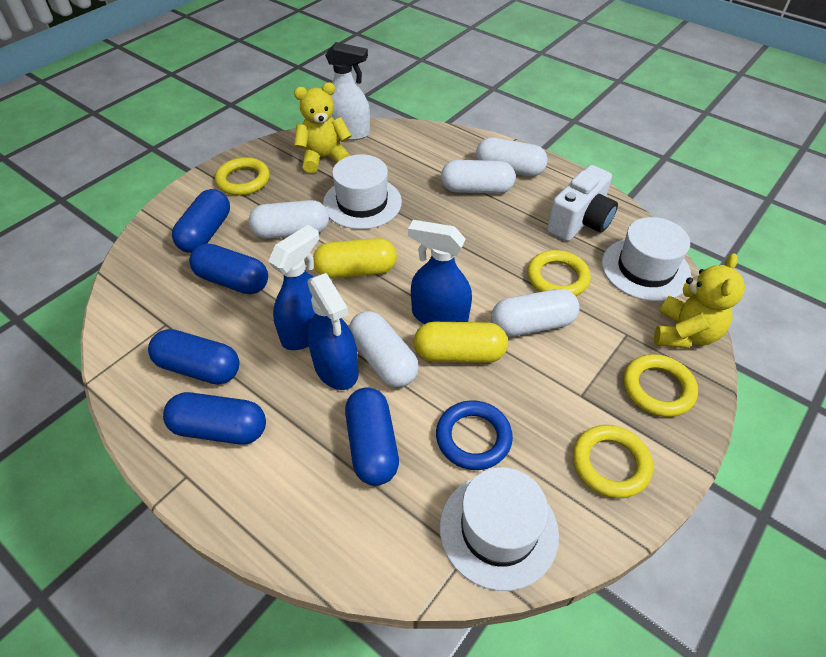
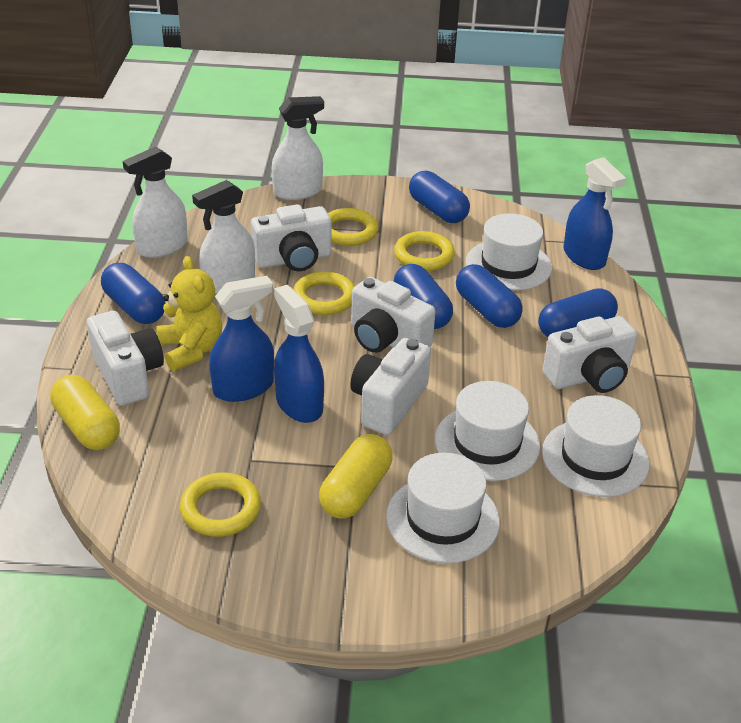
blue ring: 1 -> 0
white camera: 1 -> 5
white capsule: 5 -> 0
white hat: 3 -> 4
white spray bottle: 1 -> 3
yellow teddy bear: 2 -> 1

